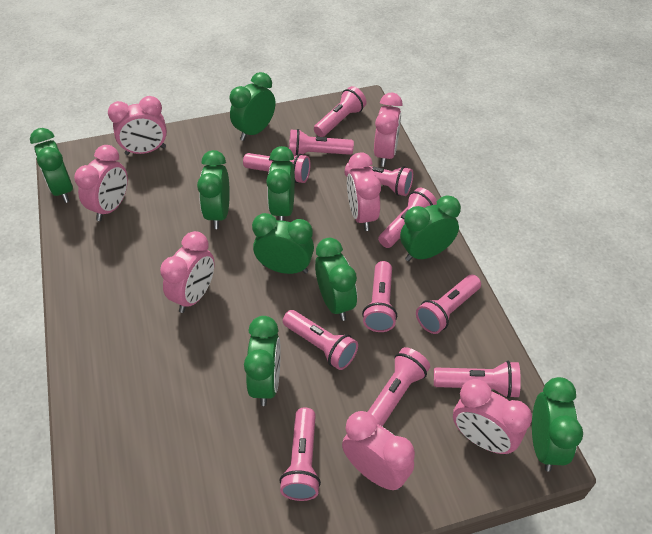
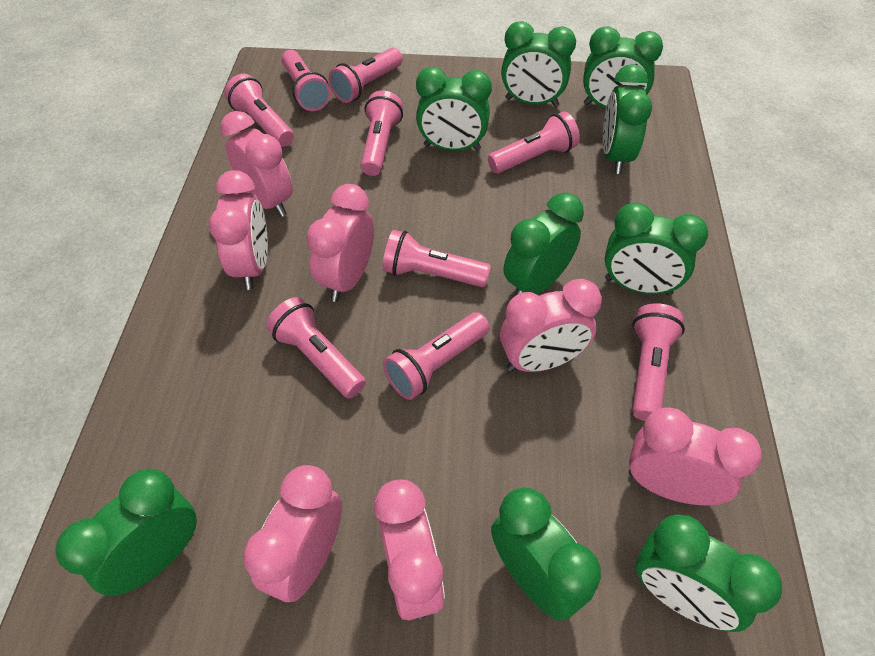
pink flashlight: 11 -> 9

